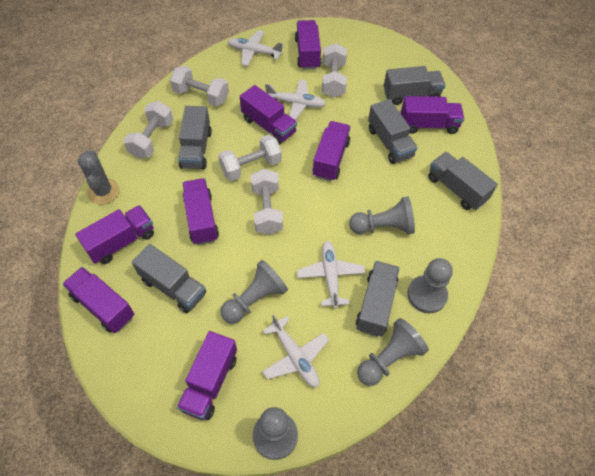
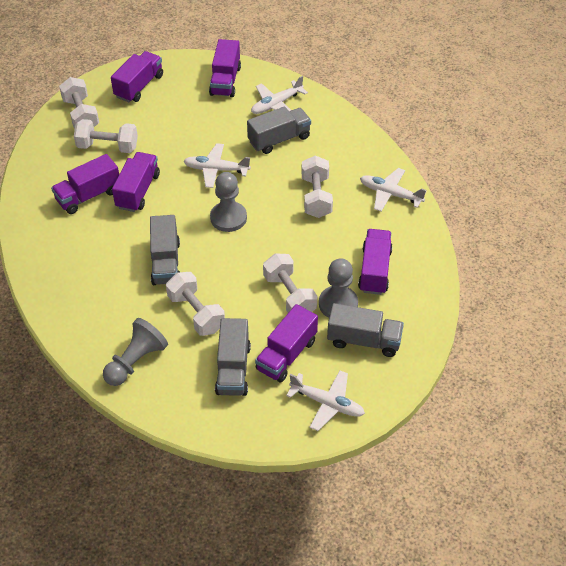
grey cactus: 1 -> 0
grey pawn: 5 -> 3
grey truck: 6 -> 4
purple truck: 8 -> 6

